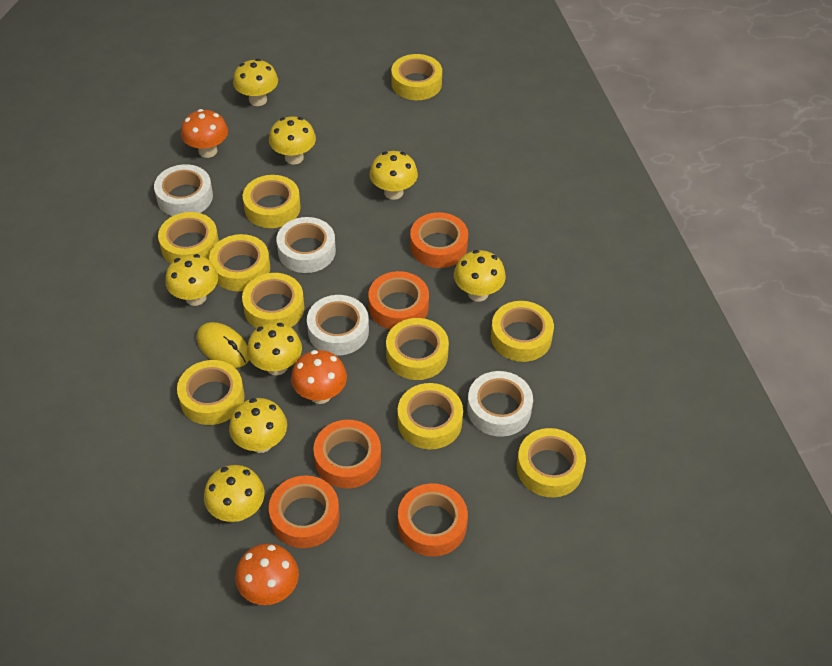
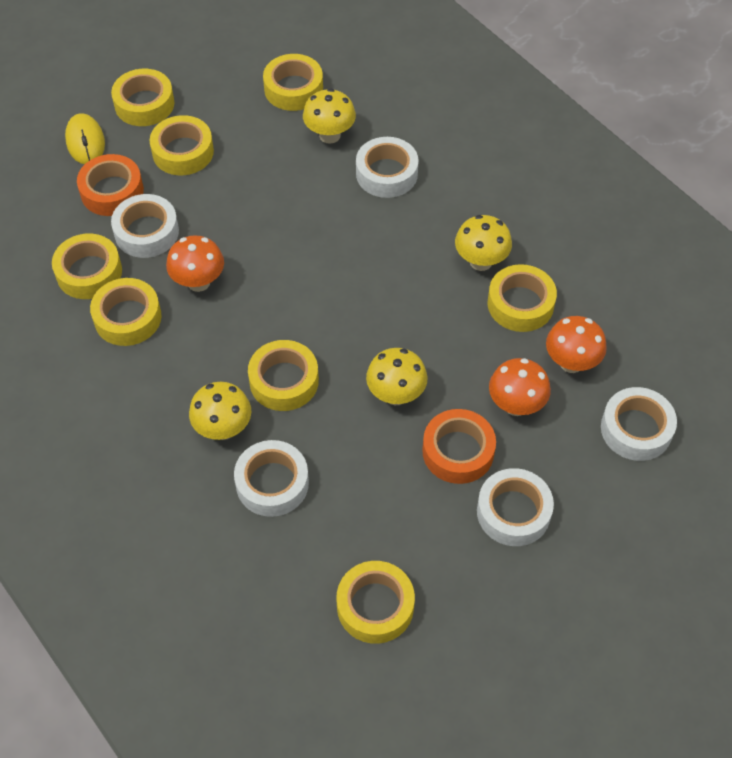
orange tape: 5 -> 2
white tape: 4 -> 5
yellow mushroom: 8 -> 4
yellow tape: 10 -> 8

